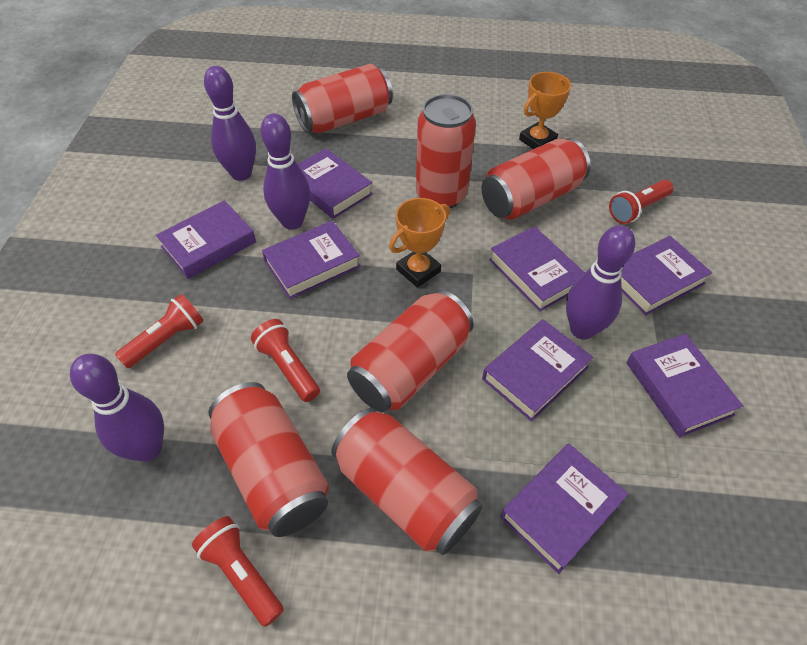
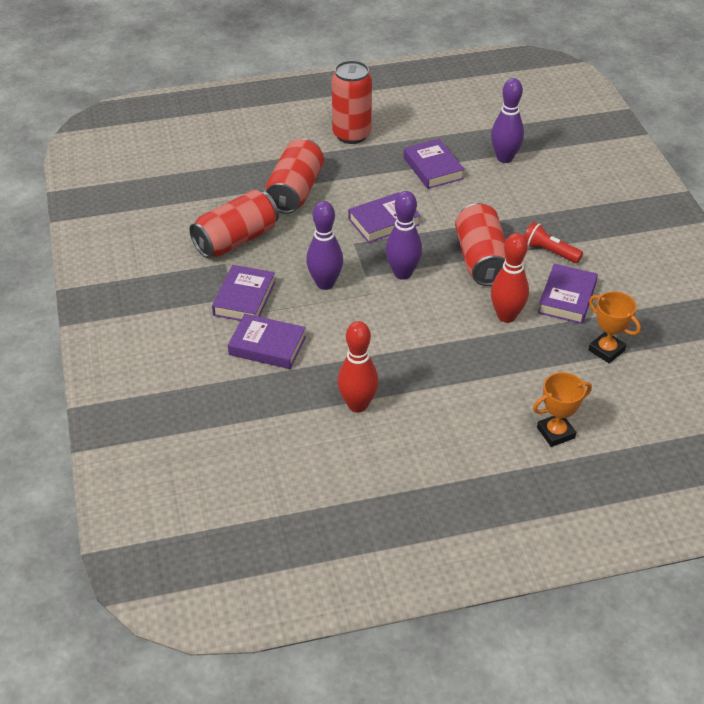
purple book: 8 -> 5
purple bowling pin: 4 -> 3
red bowling pin: 0 -> 2
red can: 6 -> 4
red flashlight: 4 -> 1

